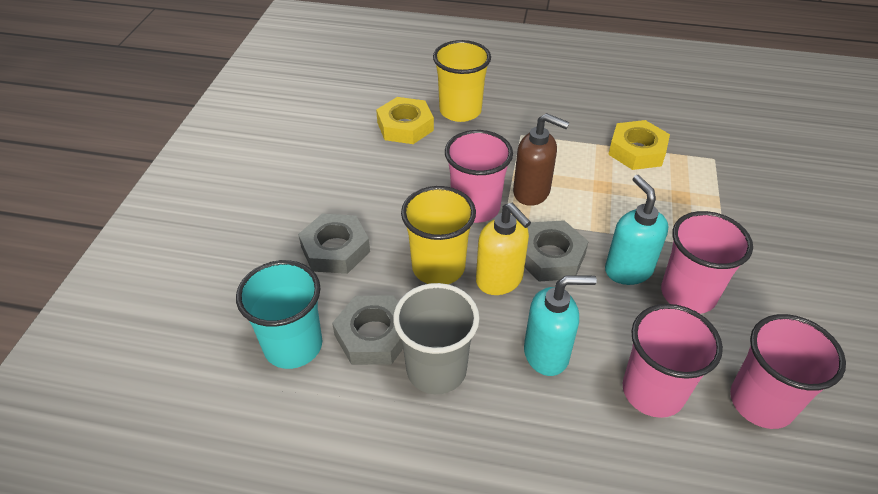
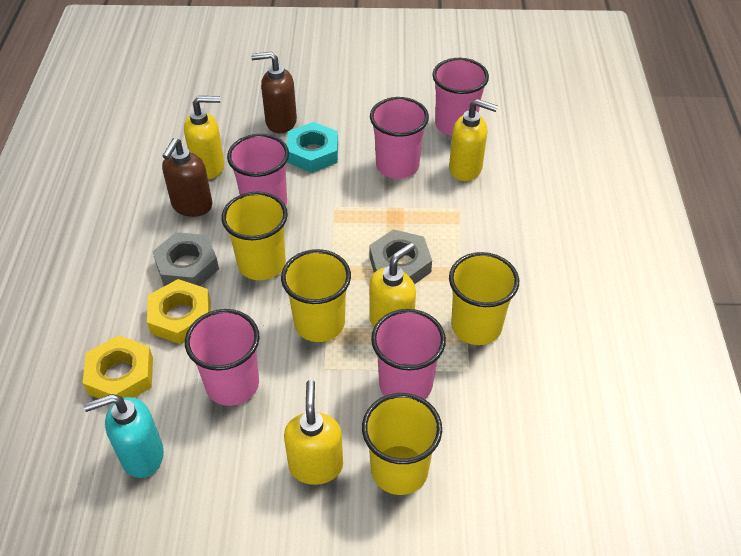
brown soap dispenser: 1 -> 2
grey cup: 1 -> 0
grey nut: 3 -> 2
pink cup: 4 -> 5
turquoise cup: 1 -> 0
turquoise nut: 0 -> 1
turquoise soap dispenser: 2 -> 1
yellow cup: 2 -> 4
yellow soap dispenser: 1 -> 4

